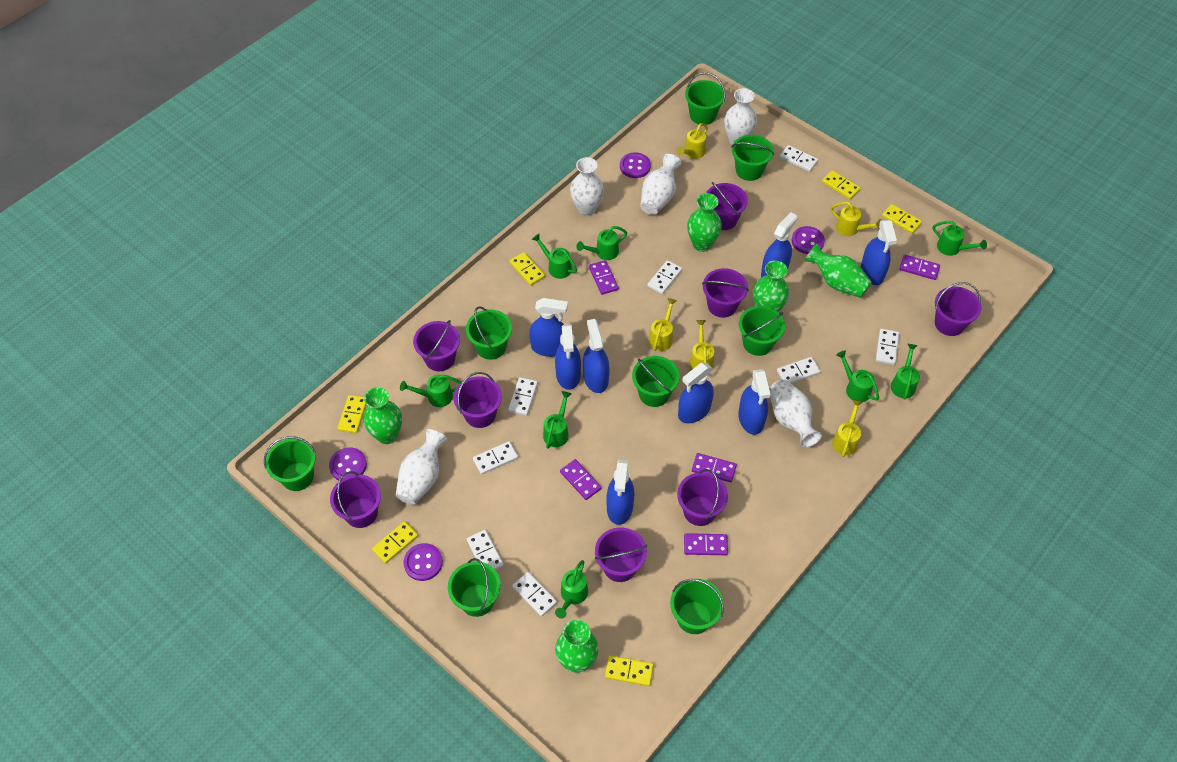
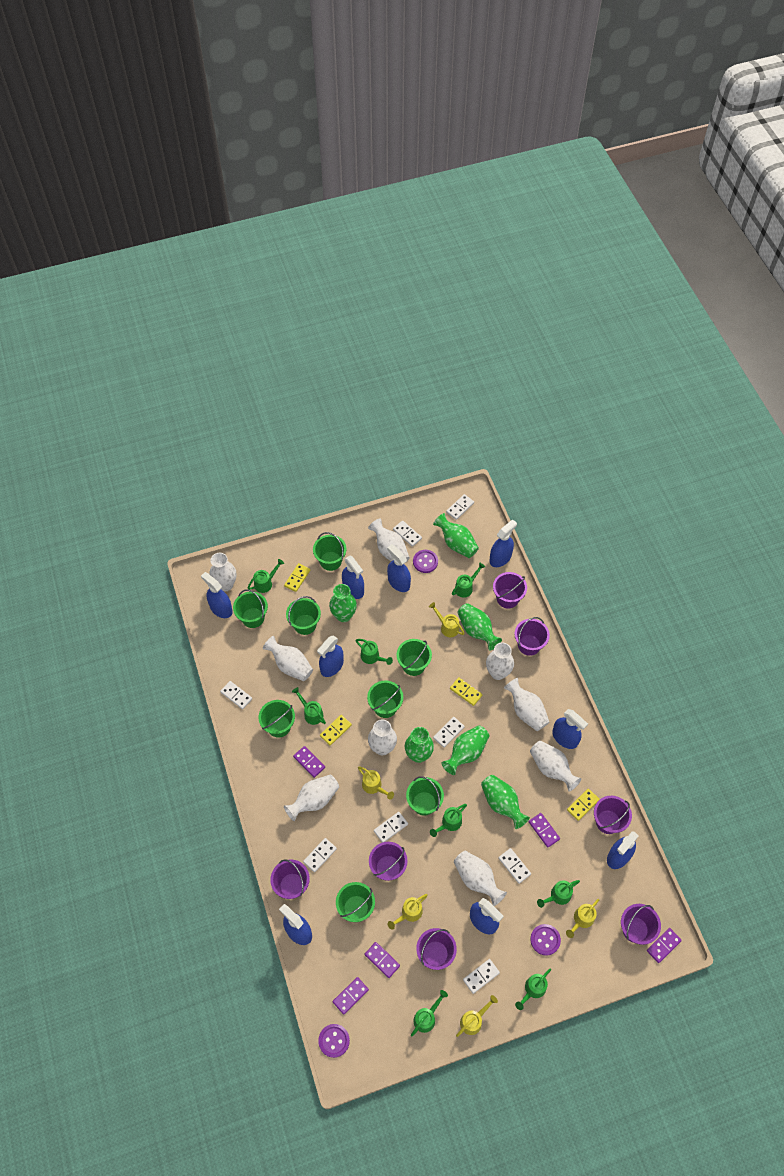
blue spray bottle: 8 -> 9
green vase: 5 -> 6
purple bucket: 8 -> 7
purple button: 4 -> 3
white vase: 5 -> 9
yellow domino: 6 -> 4

